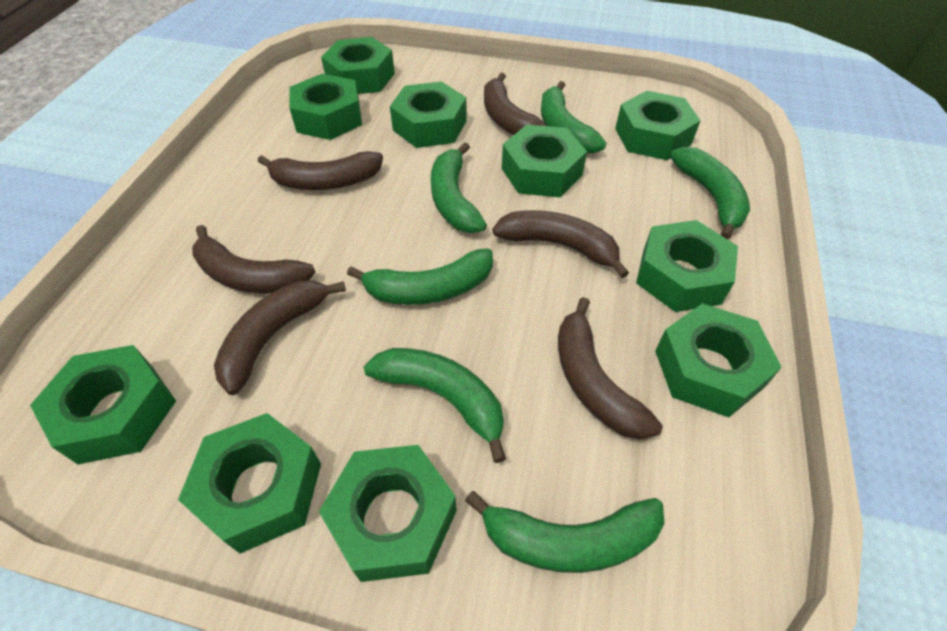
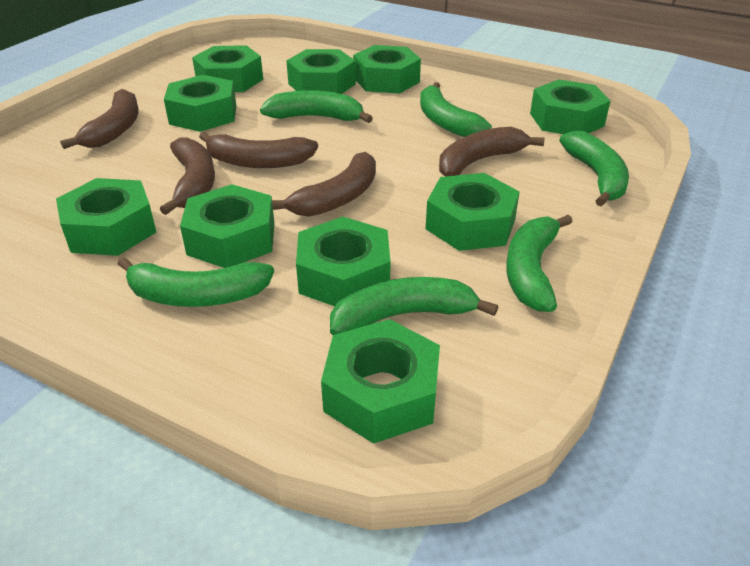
brown banana: 6 -> 5

